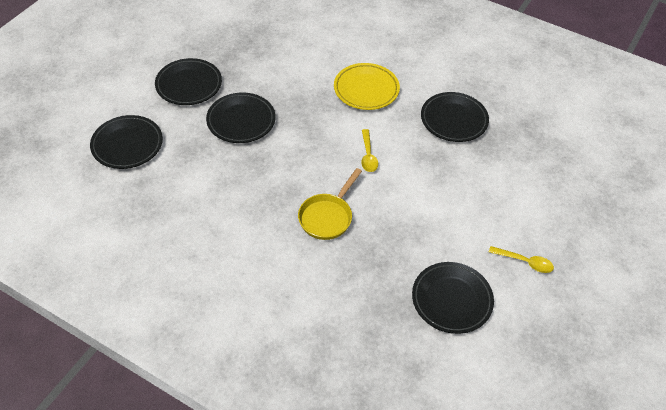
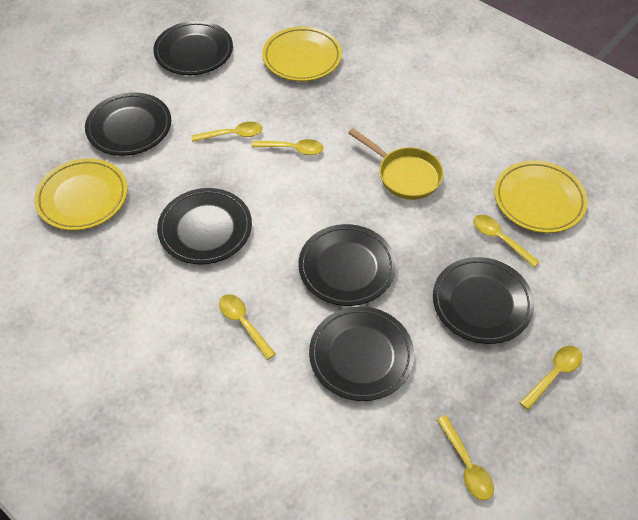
black plate: 5 -> 6
yellow plate: 1 -> 3
yellow spoon: 2 -> 6

